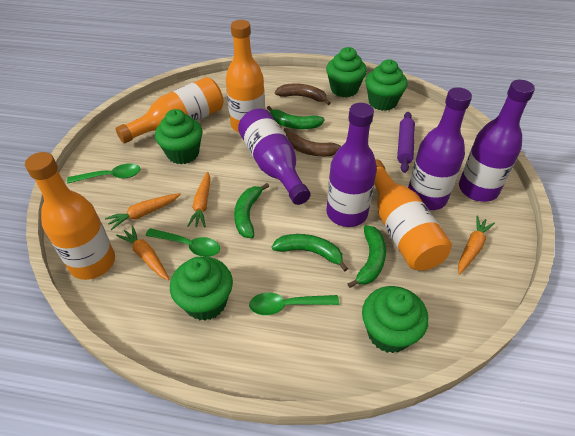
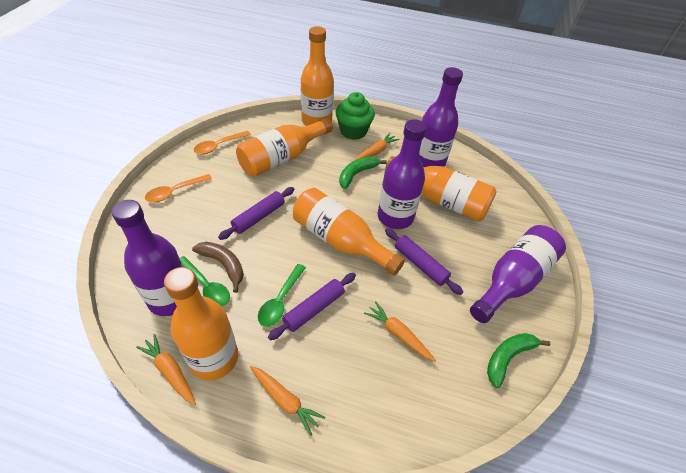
brown banana: 2 -> 1
green banana: 4 -> 2
green cupcake: 5 -> 1
green spoon: 3 -> 2
orange bottle: 4 -> 5
orange spoon: 0 -> 2
purple rolling pin: 1 -> 3

